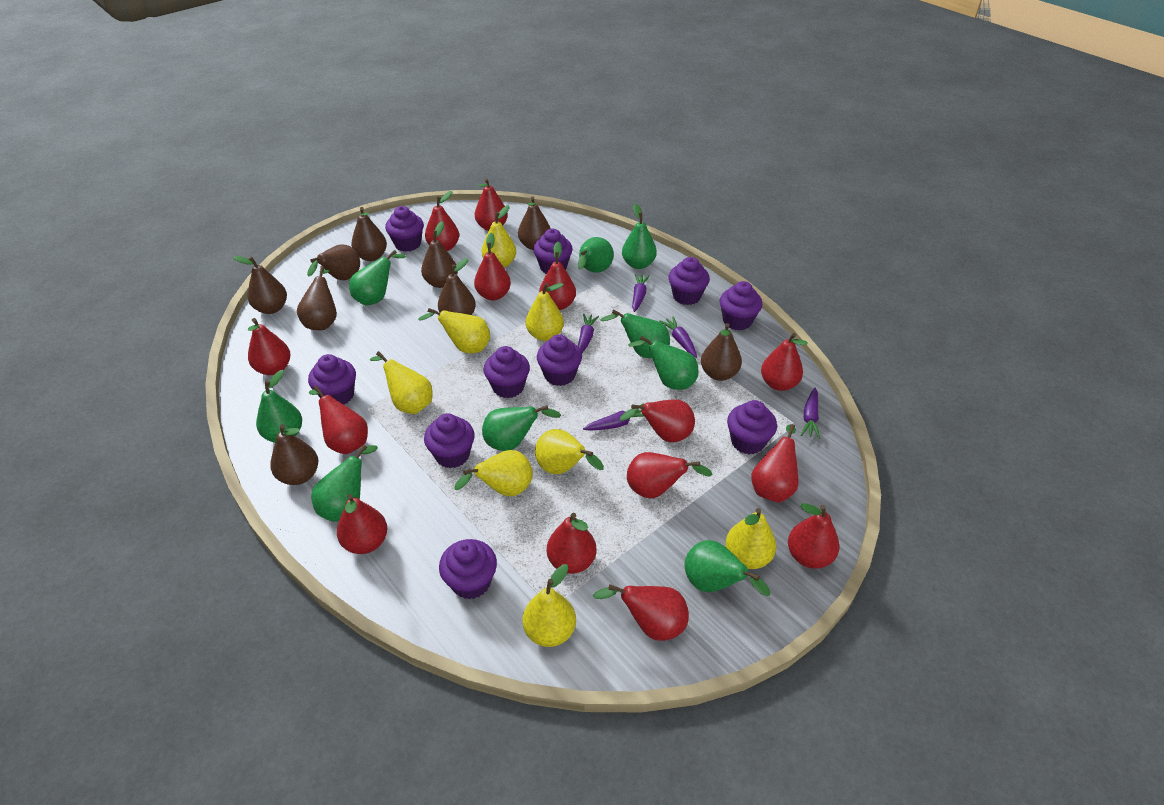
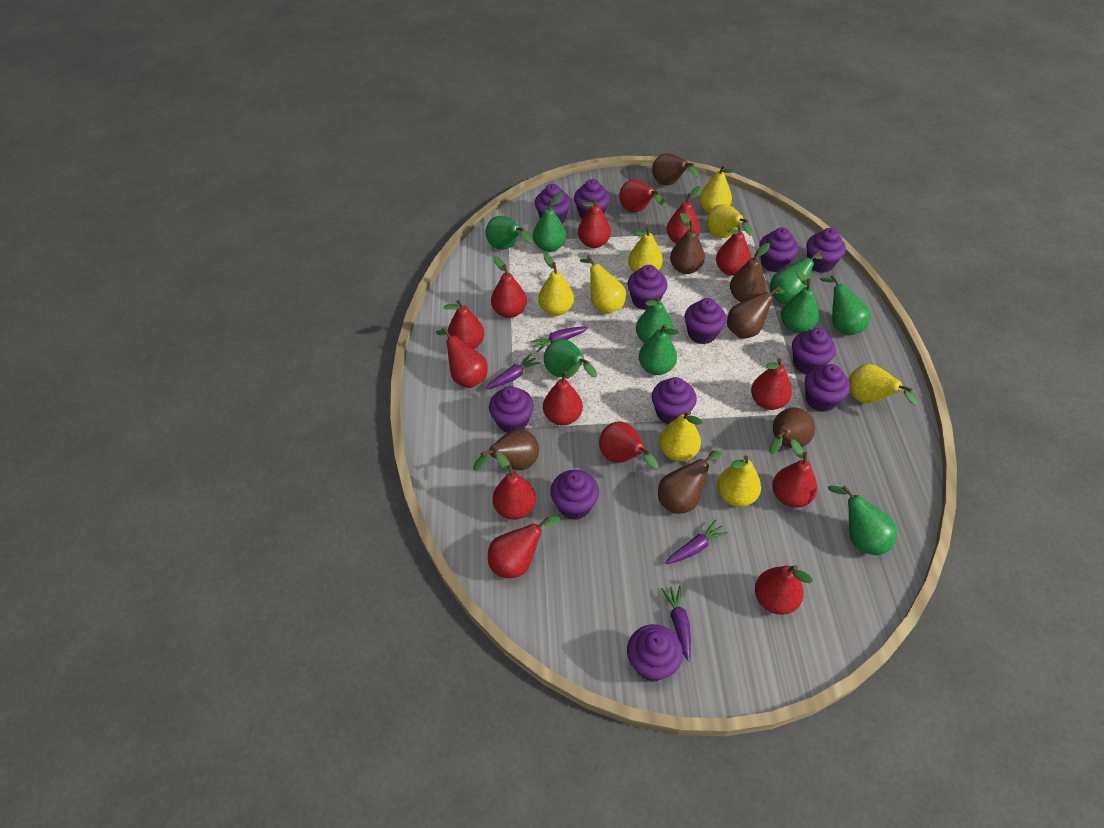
brown pear: 9 -> 7
purple carrot: 5 -> 4
purple cupcake: 10 -> 12

